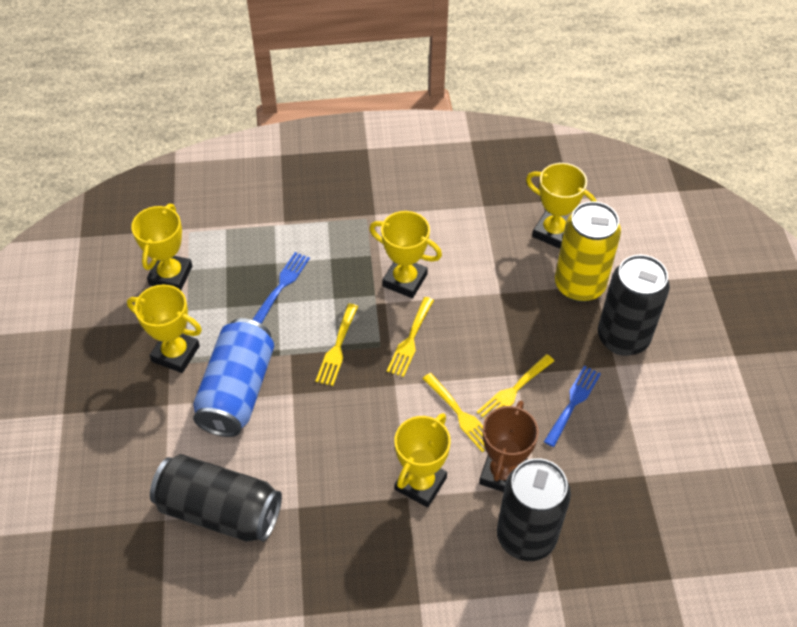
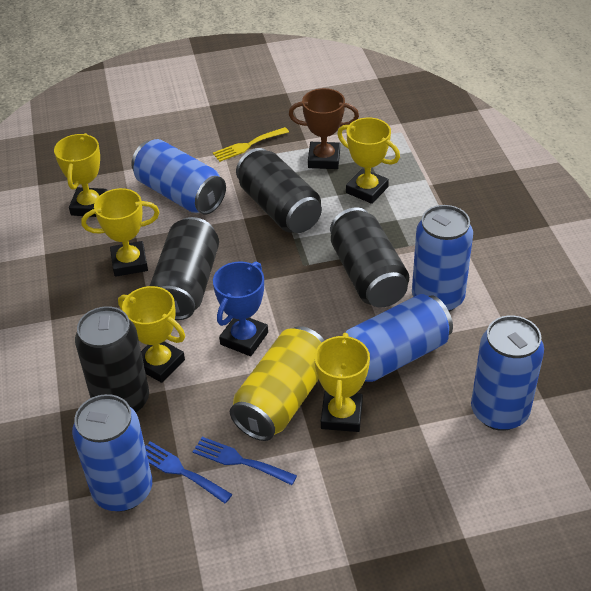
black can: 3 -> 4
blue can: 1 -> 5
blue trophy: 0 -> 1
yellow fork: 4 -> 1

